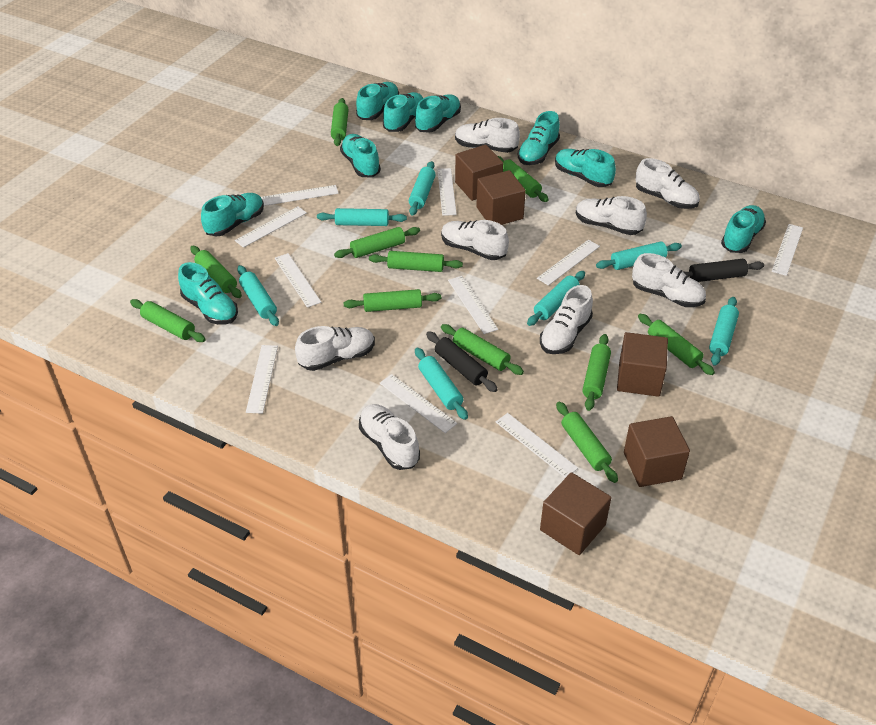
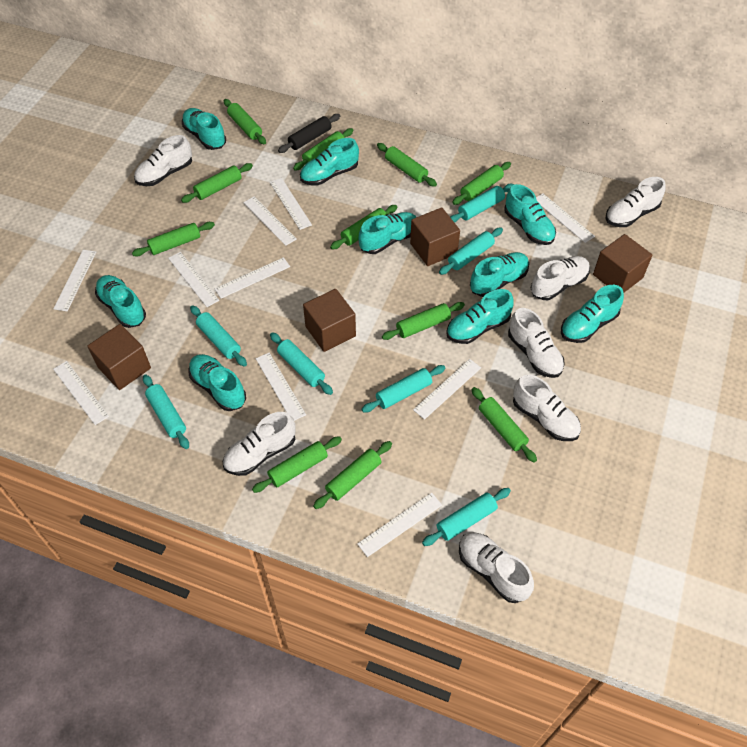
black rolling pin: 2 -> 1
brown cube: 5 -> 4
white shoe: 8 -> 7

